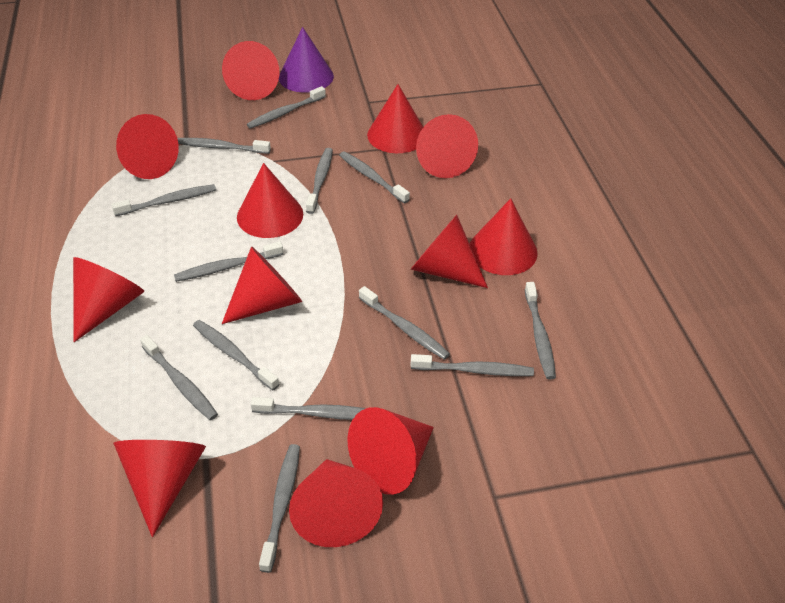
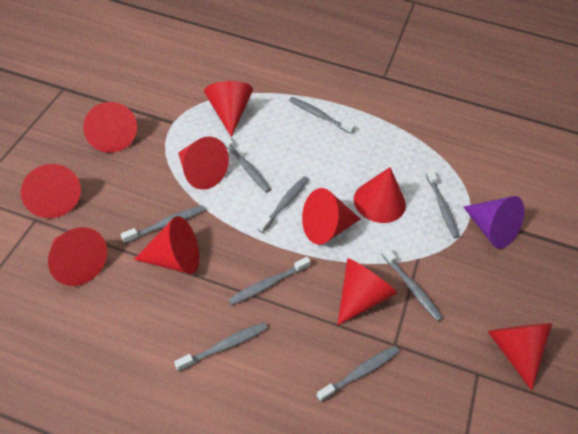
grey toothbrush: 13 -> 9
red cone: 12 -> 10

